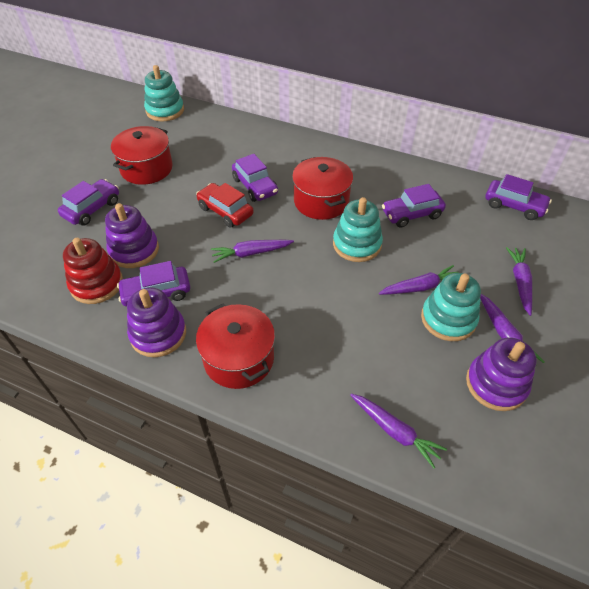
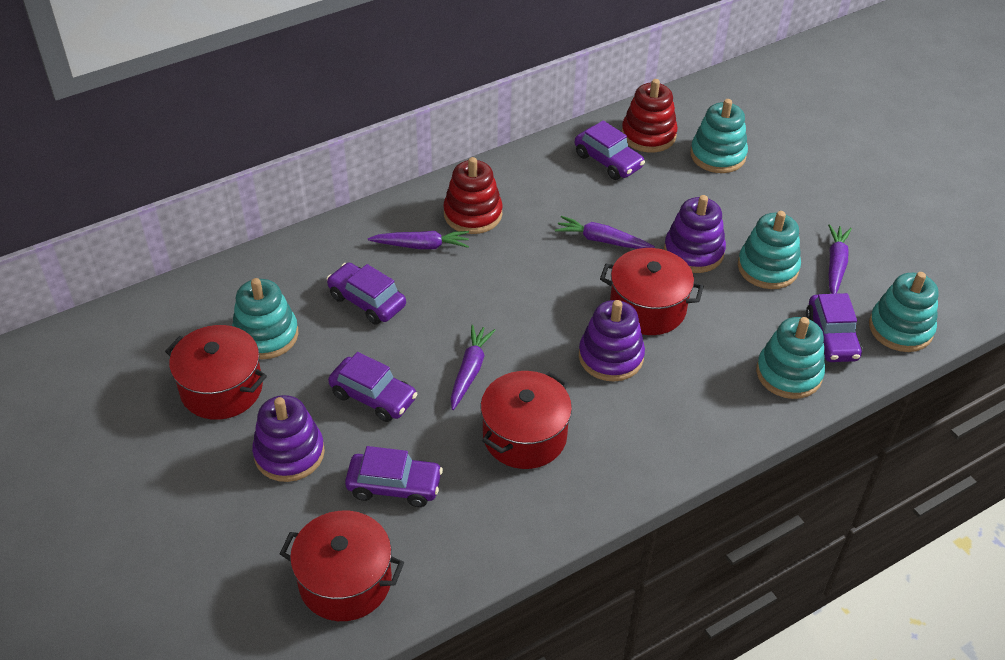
purple carrot: 5 -> 4
red car: 1 -> 0
red pot: 3 -> 4
red stacking toy: 1 -> 2
turquoise stacking toy: 3 -> 5

